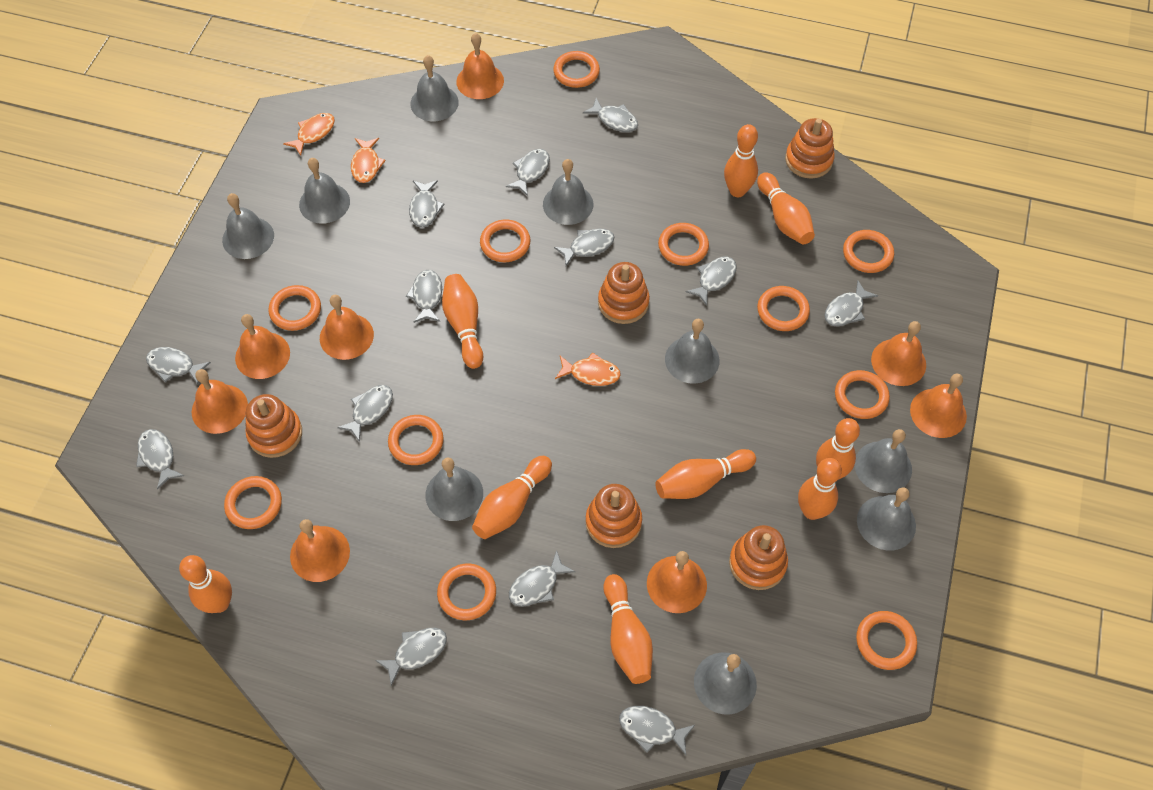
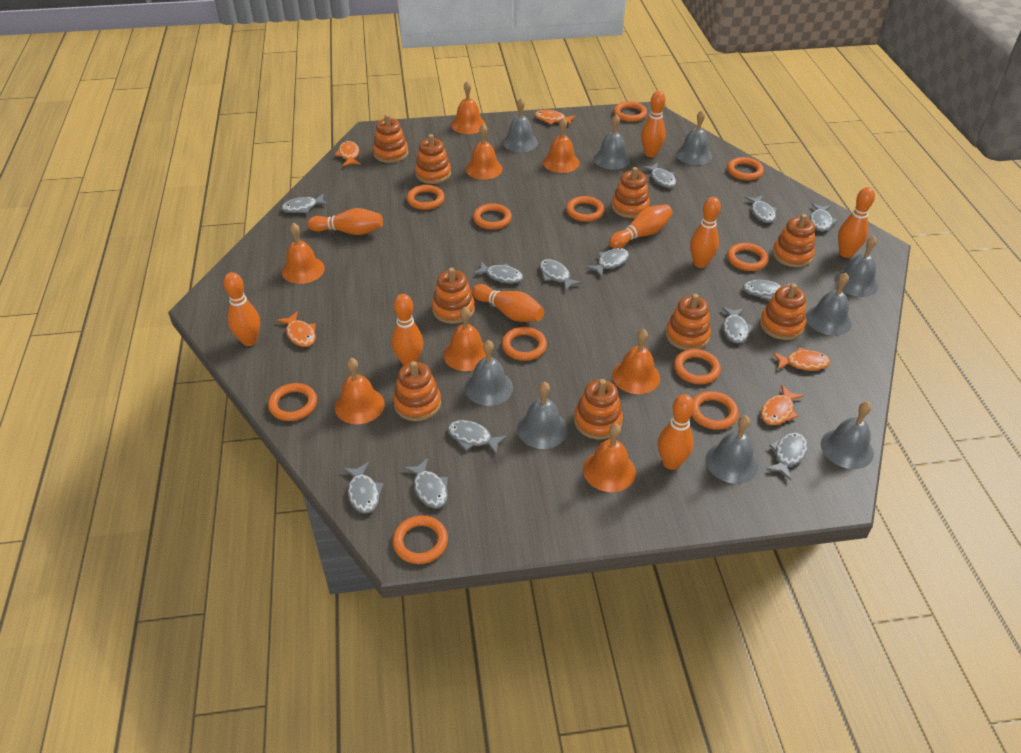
orange fish: 3 -> 5
orange stacking toy: 5 -> 9

